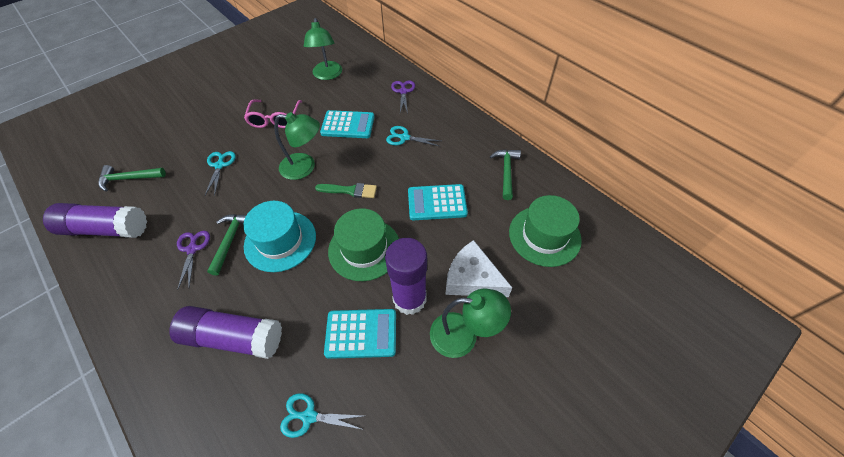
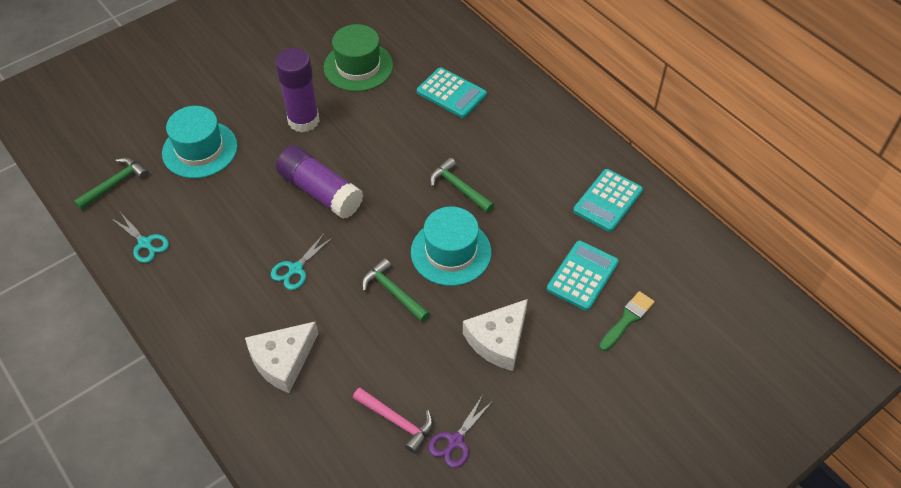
green hat: 2 -> 1
green lamp: 3 -> 0
pink glasses: 1 -> 0
pink hammer: 0 -> 1
purple glue stick: 3 -> 2
purple scissors: 2 -> 1
turquoise hat: 1 -> 2
turquoise scissors: 3 -> 2
white cheese: 1 -> 2

